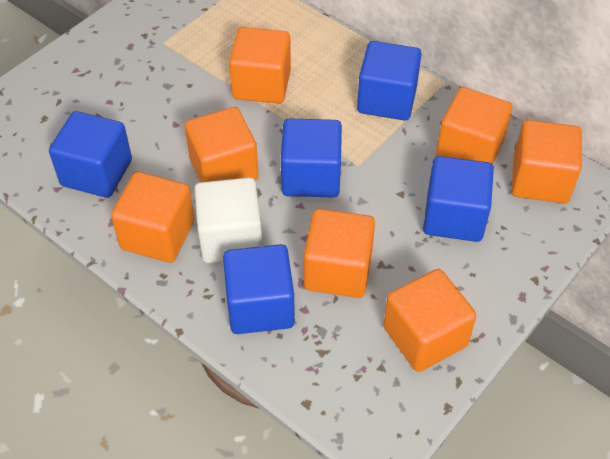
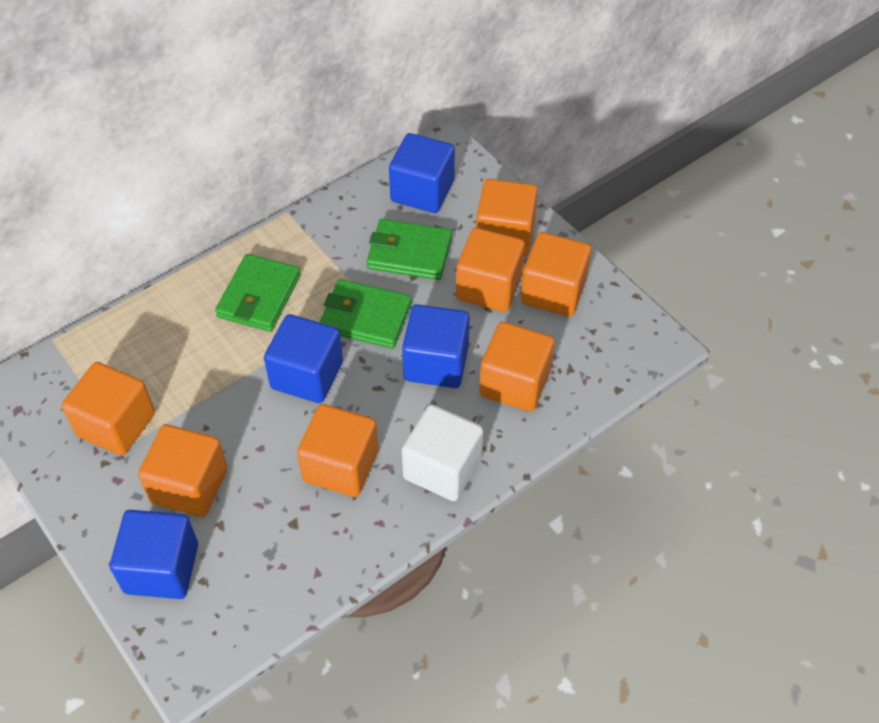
blue cube: 5 -> 4
green wallet: 0 -> 3

